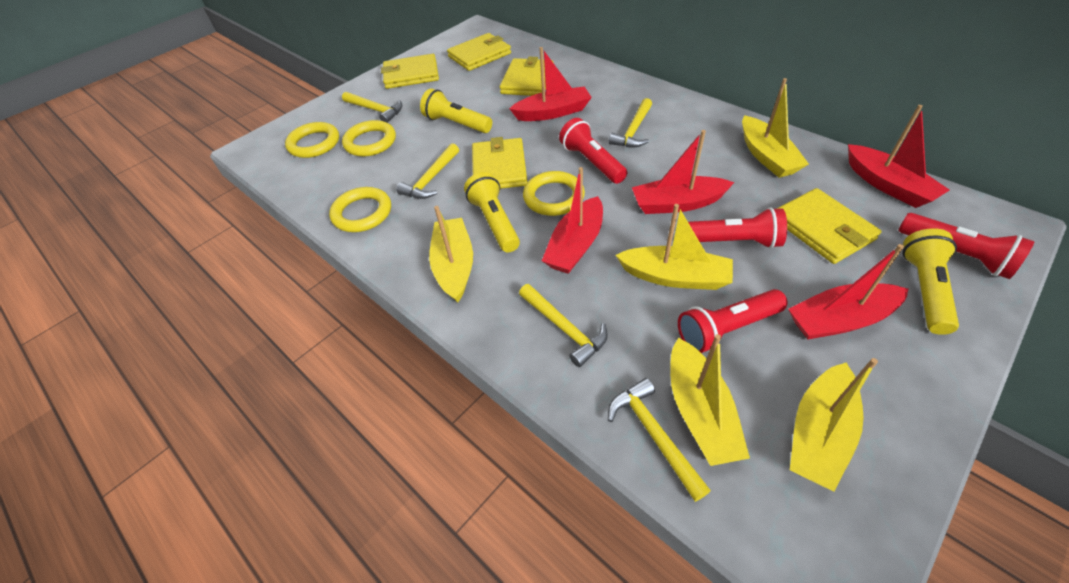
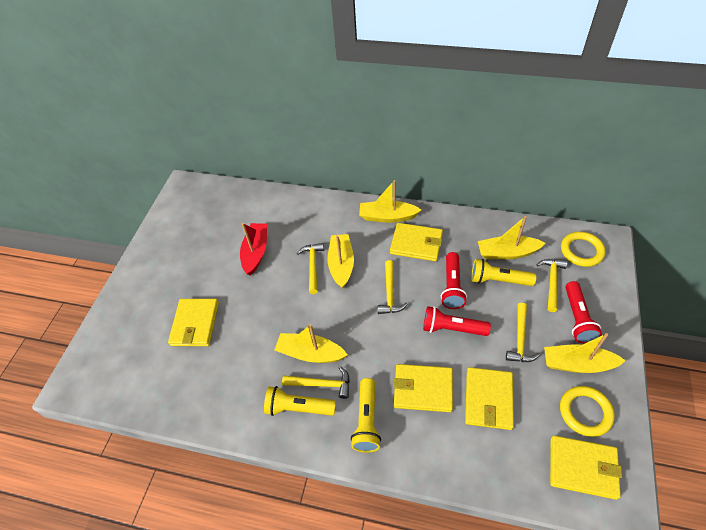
red boat: 5 -> 1
red flashlight: 4 -> 3
yellow ring: 4 -> 2

